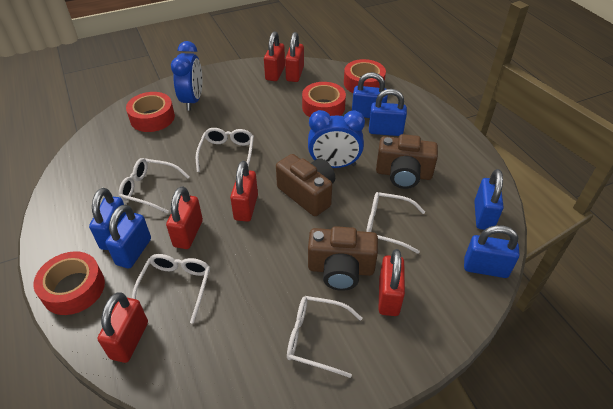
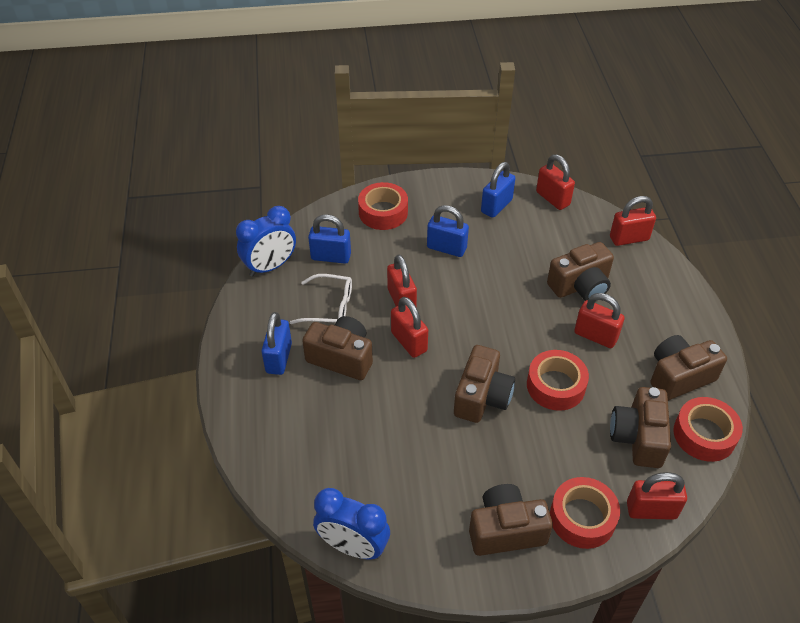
blue padlock: 6 -> 4
brown camera: 3 -> 6
white glasses: 5 -> 1

